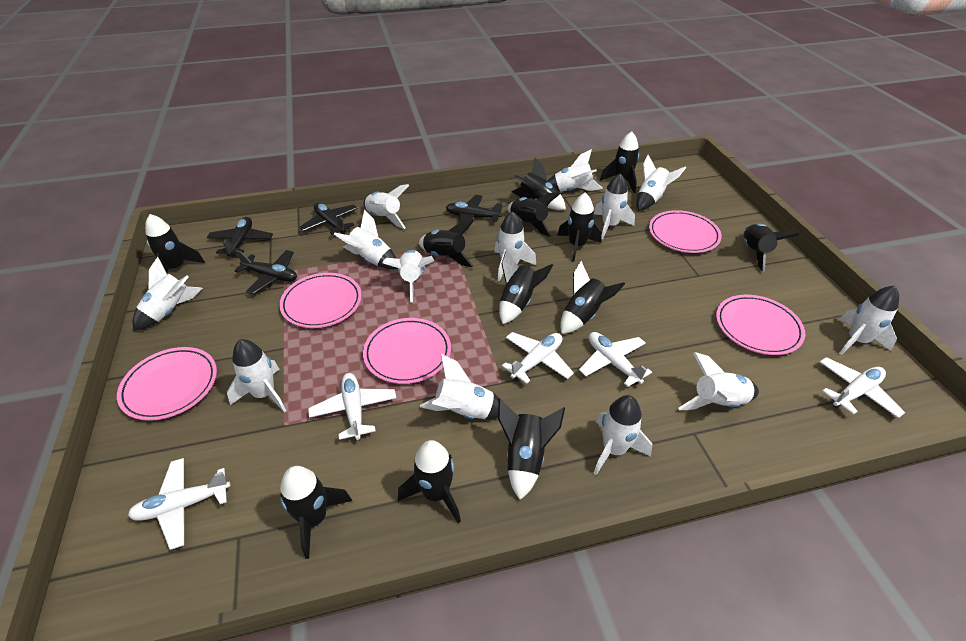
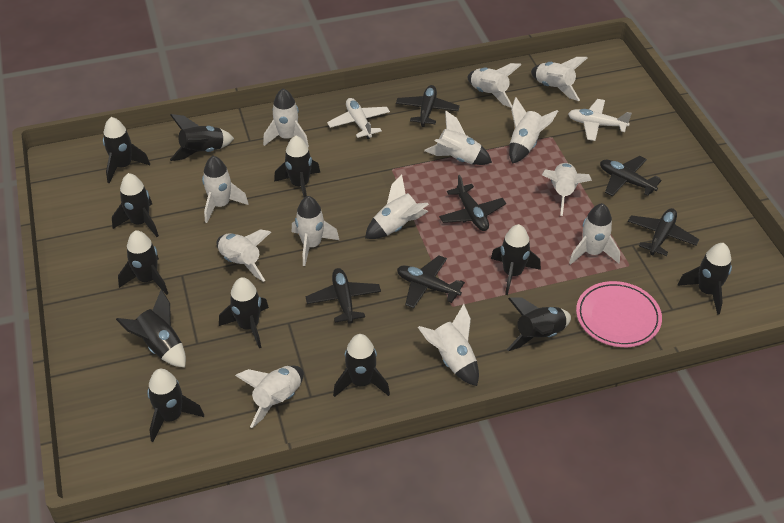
black plane: 4 -> 6
pink plate: 5 -> 1
white plane: 5 -> 2

